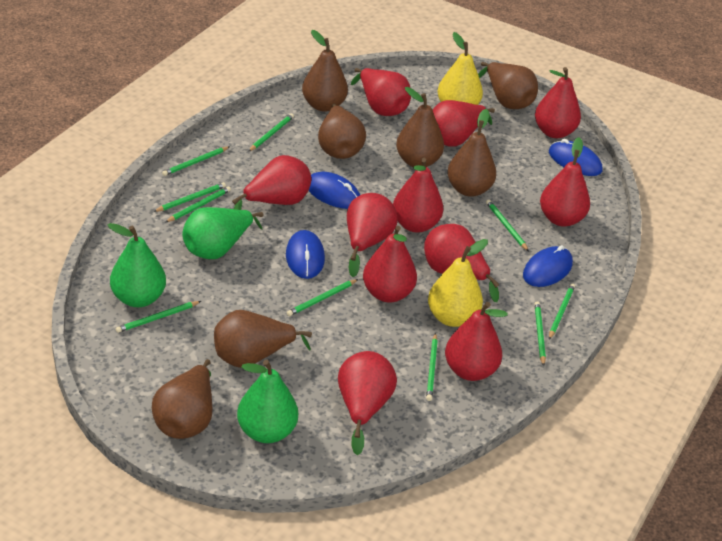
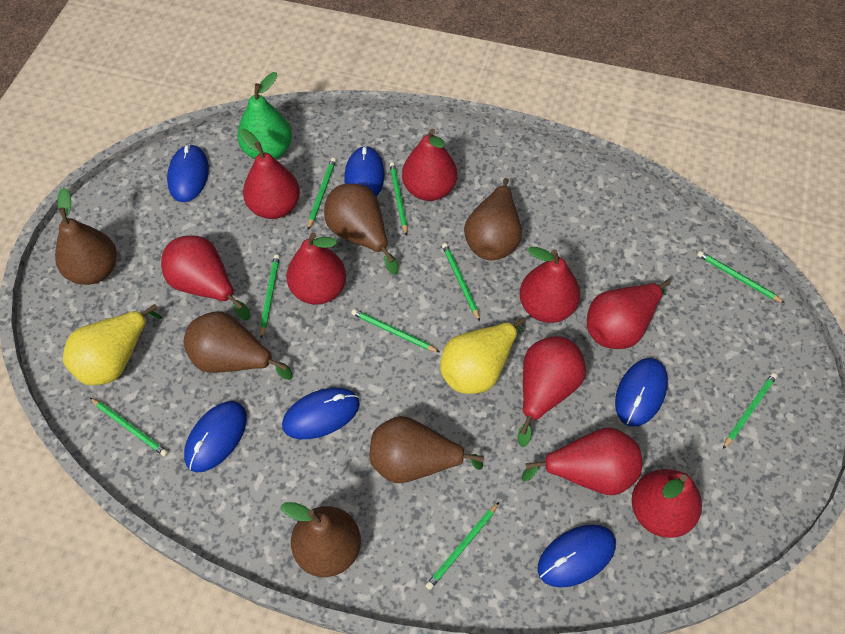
blue mouse: 4 -> 6
brown pear: 7 -> 6
green pear: 3 -> 1
green pencil: 10 -> 9
red pear: 11 -> 9

